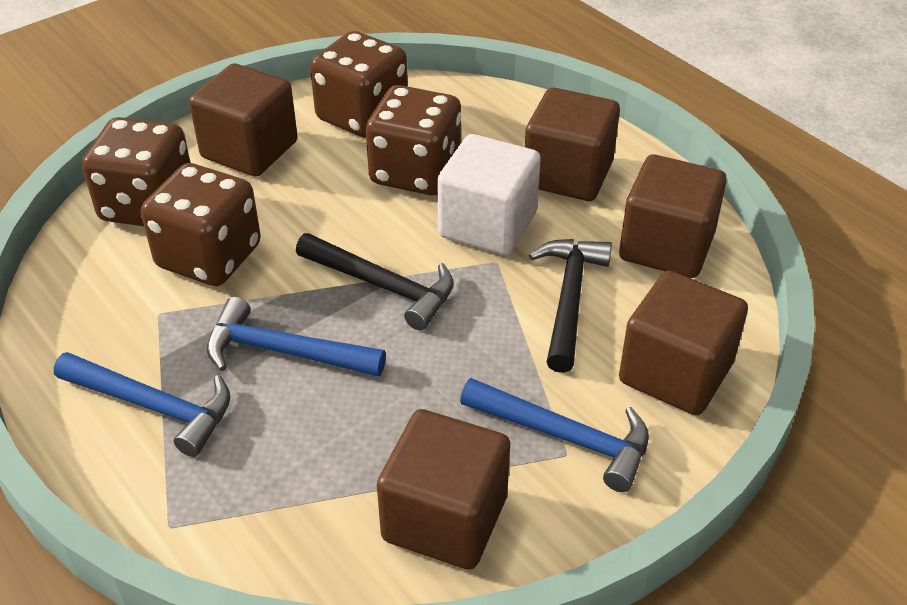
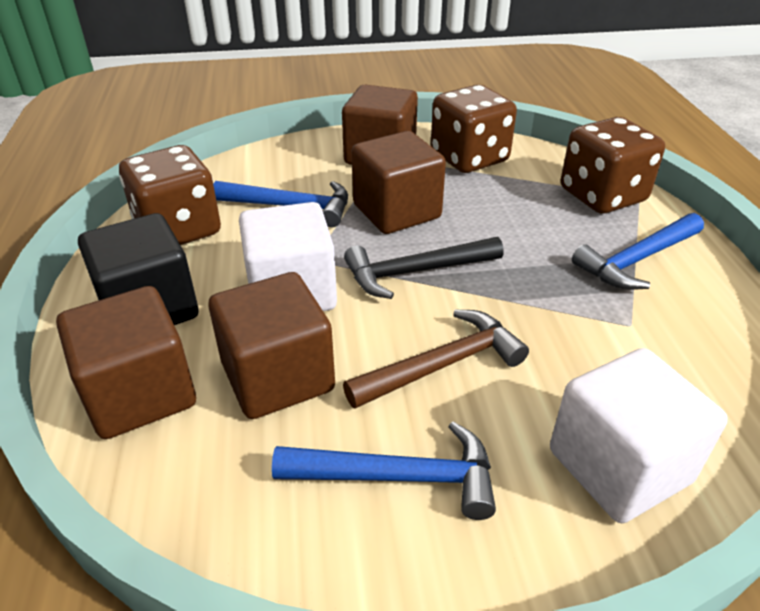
black cube: 0 -> 1
black hammer: 2 -> 1
brown cube: 5 -> 4
brown dice: 4 -> 3
brown hammer: 0 -> 1
white cube: 1 -> 2

